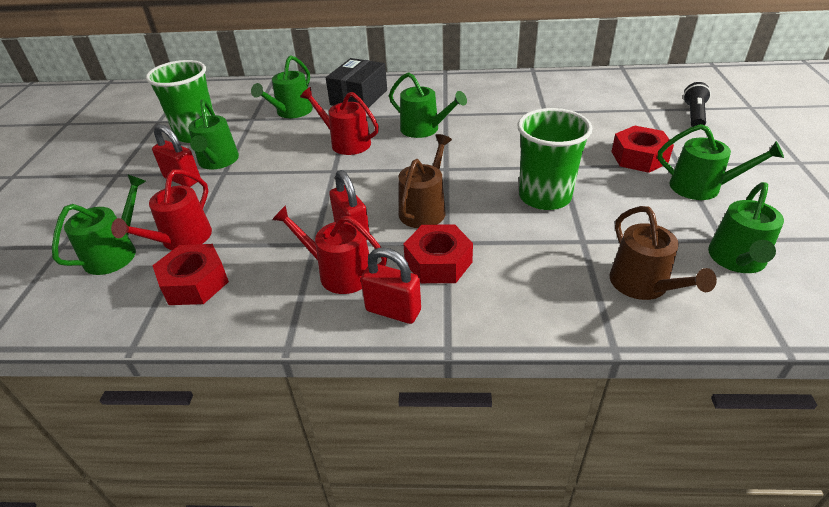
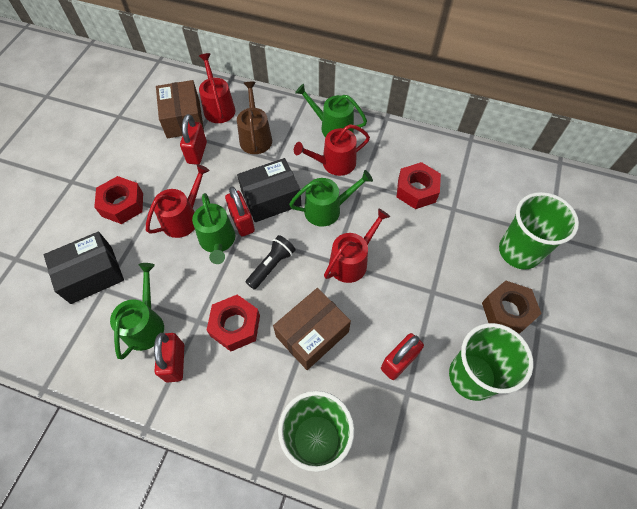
black box: 1 -> 2
brown box: 0 -> 2
brown nut: 0 -> 1
brown watering can: 2 -> 1
green cup: 2 -> 3
green watering can: 6 -> 4
red padlock: 3 -> 4
red watering can: 3 -> 4

